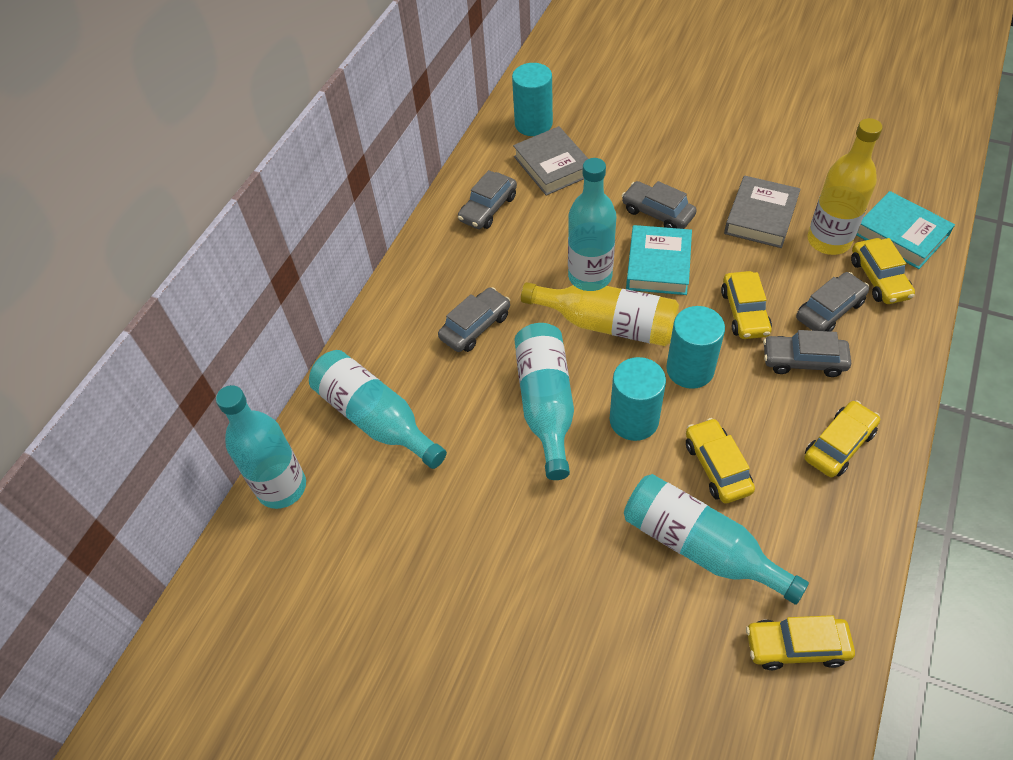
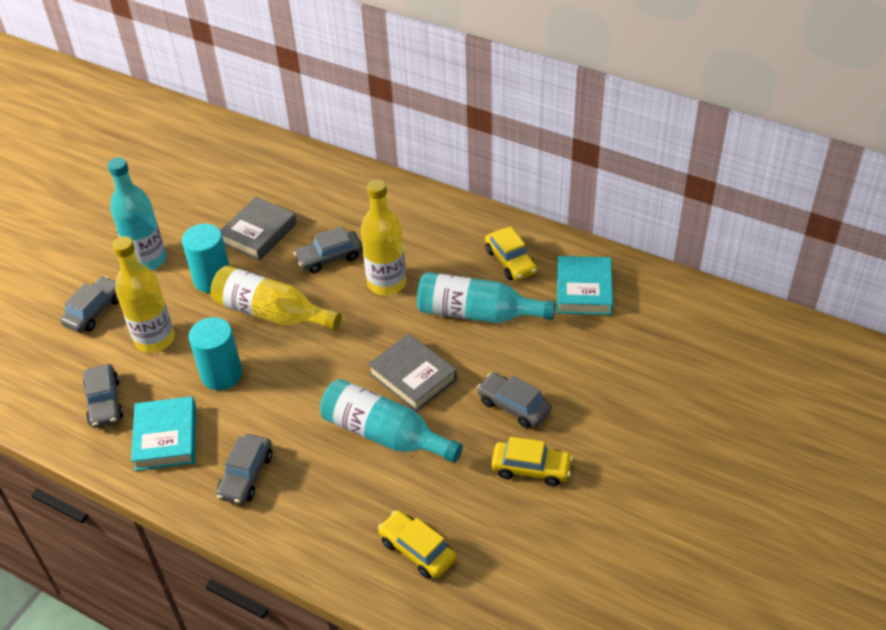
turquoise bottle: 5 -> 3
turquoise cylinder: 3 -> 2
yellow bottle: 2 -> 3
yellow car: 5 -> 3

